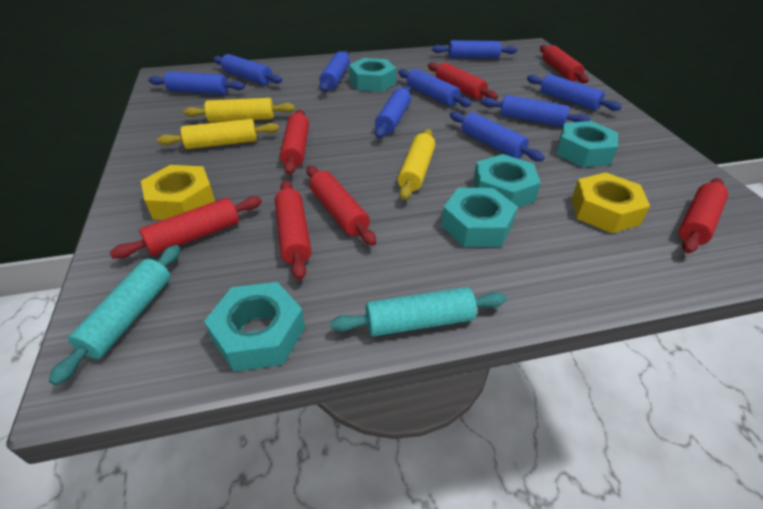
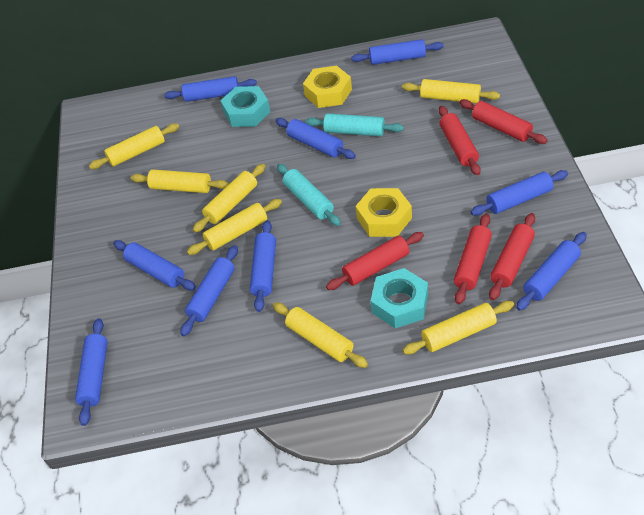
red rolling pin: 7 -> 5
turquoise nut: 5 -> 2
yellow rolling pin: 3 -> 7

